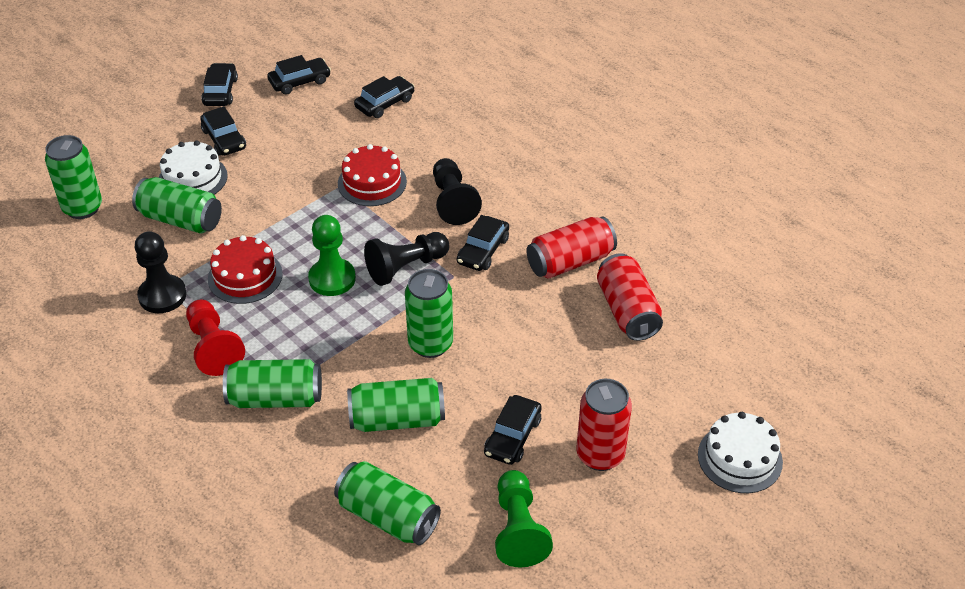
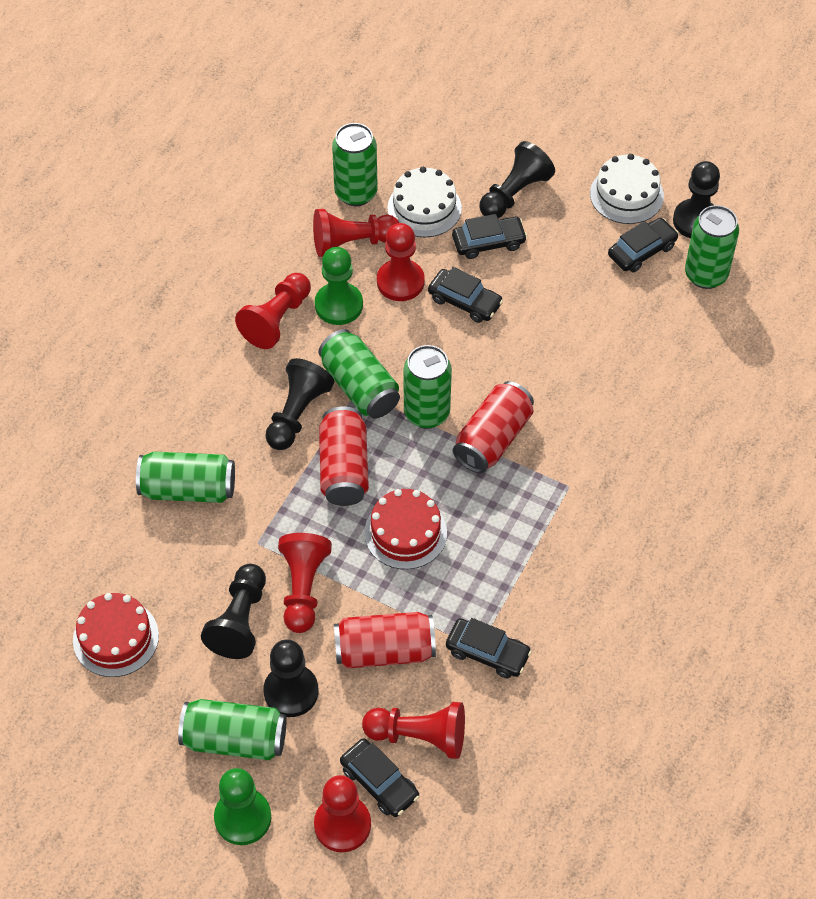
black car: 6 -> 5
black pawn: 3 -> 5
red pawn: 1 -> 6

